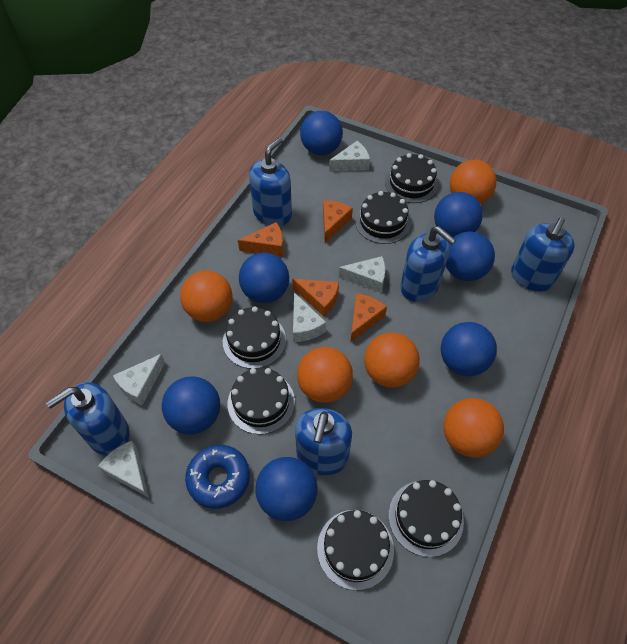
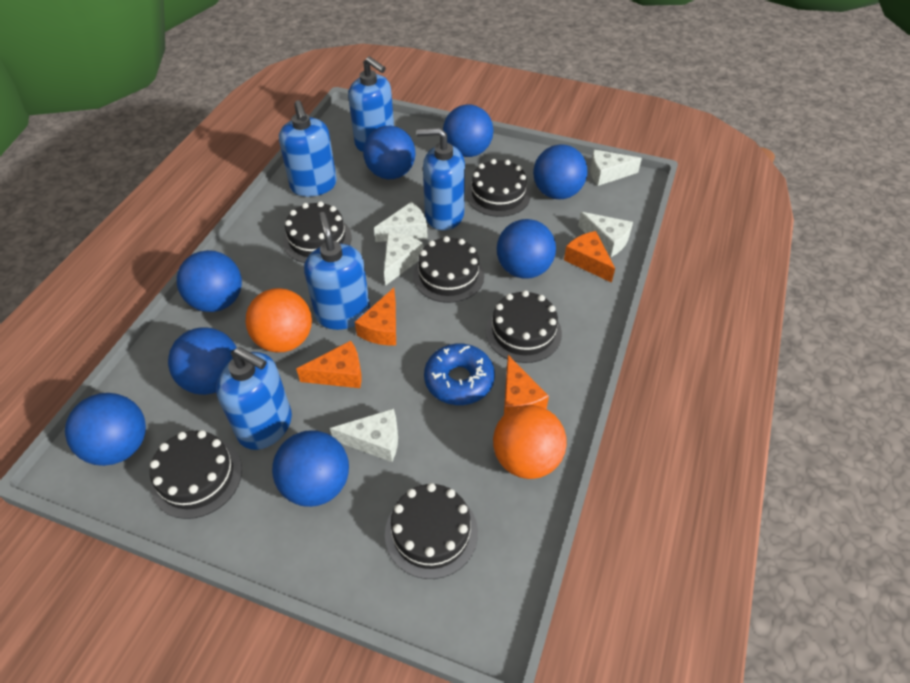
blue ball: 7 -> 8
orange ball: 5 -> 2

